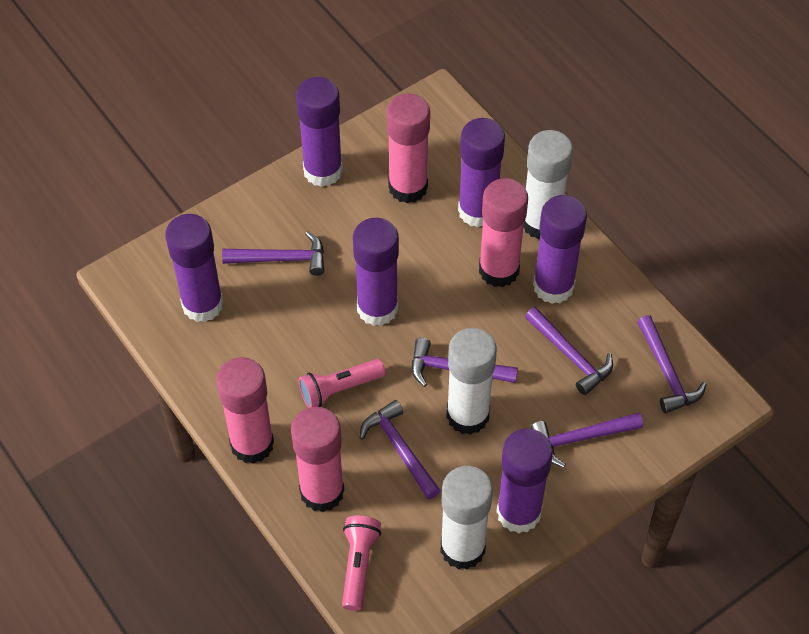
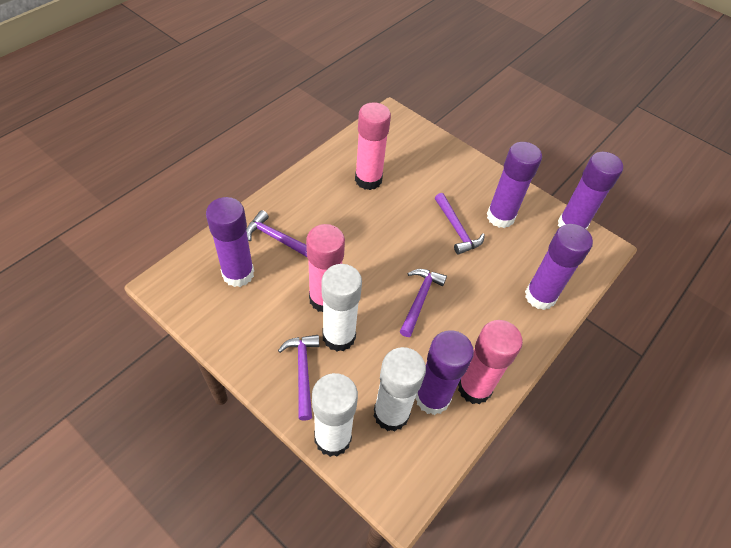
pink flashlight: 2 -> 0
pink glue stick: 4 -> 3
purple glue stick: 6 -> 5
purple hammer: 6 -> 4

